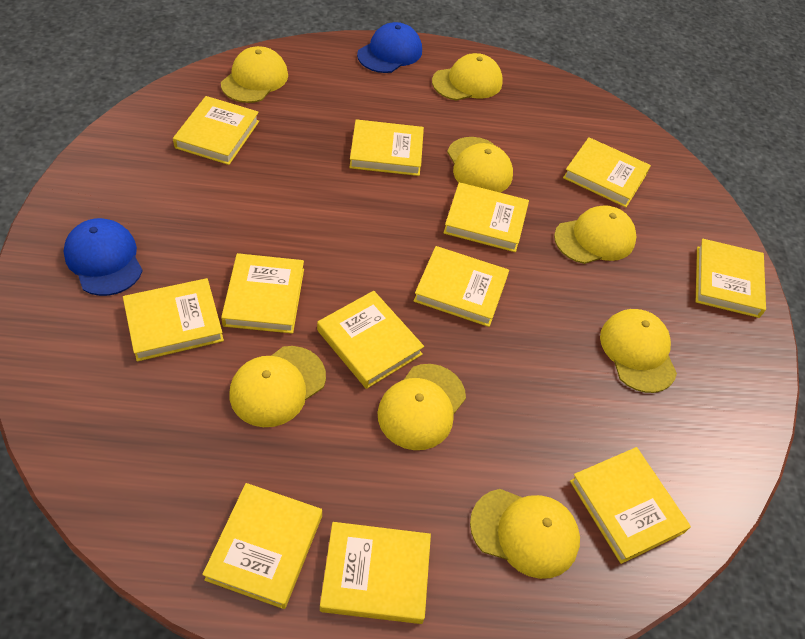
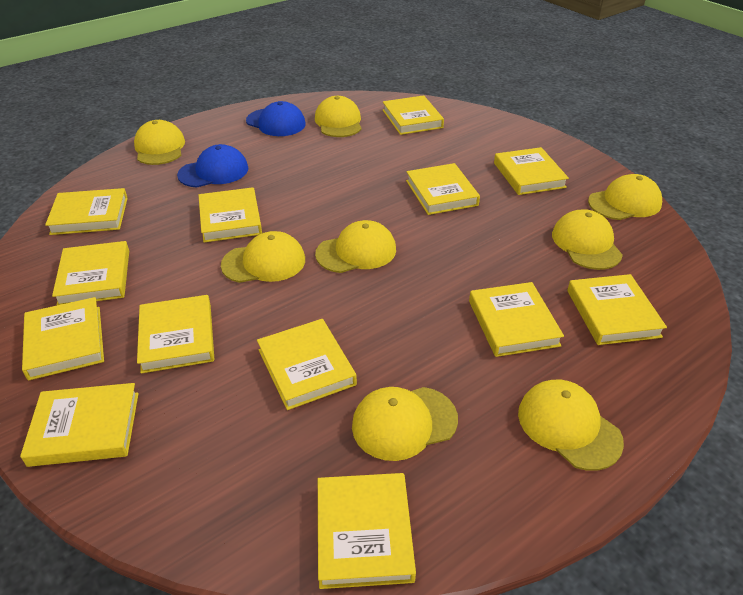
yellow book: 12 -> 13

